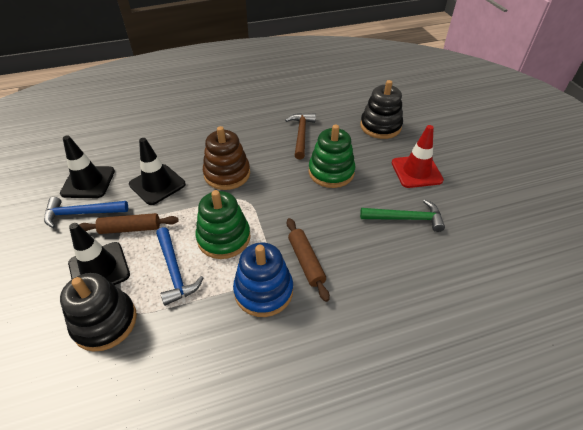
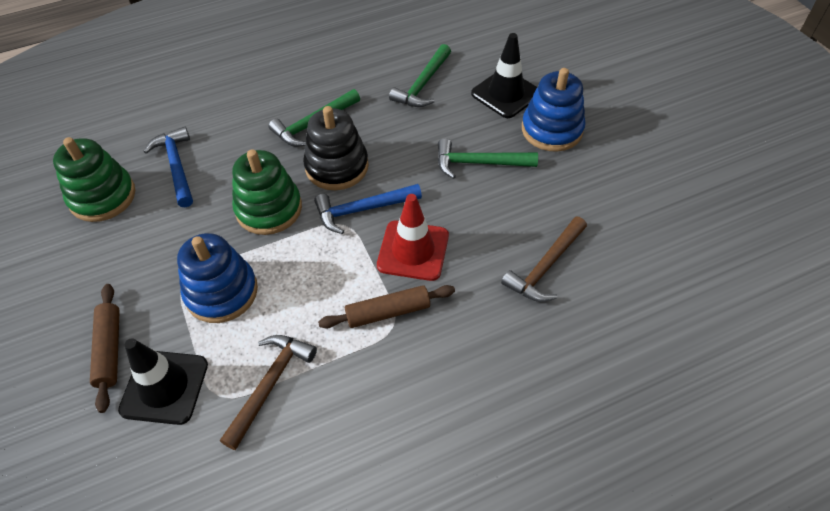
black stacking toy: 2 -> 1
black traffic cone: 3 -> 2
blue stacking toy: 1 -> 2
brown hammer: 1 -> 2
brown stacking toy: 1 -> 0
green hammer: 1 -> 3

